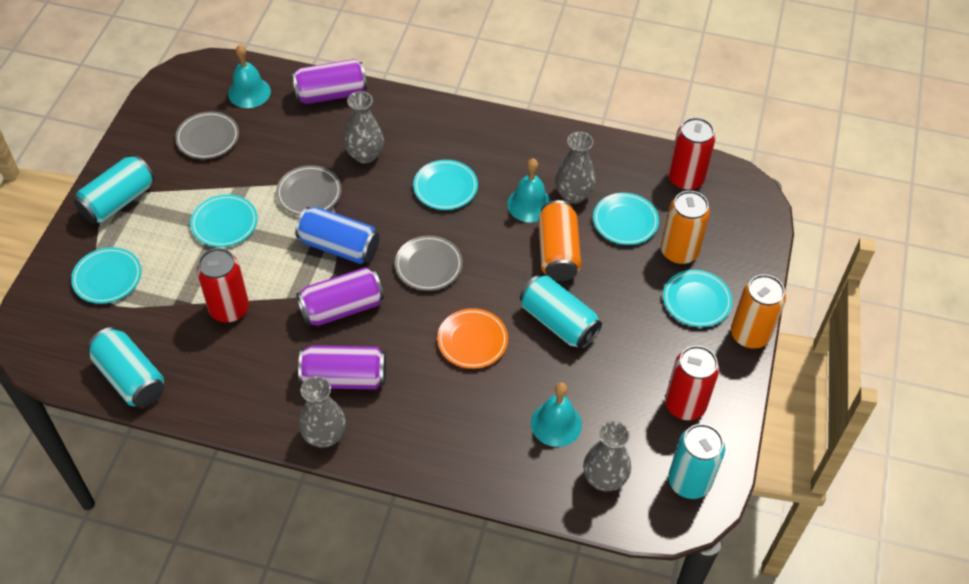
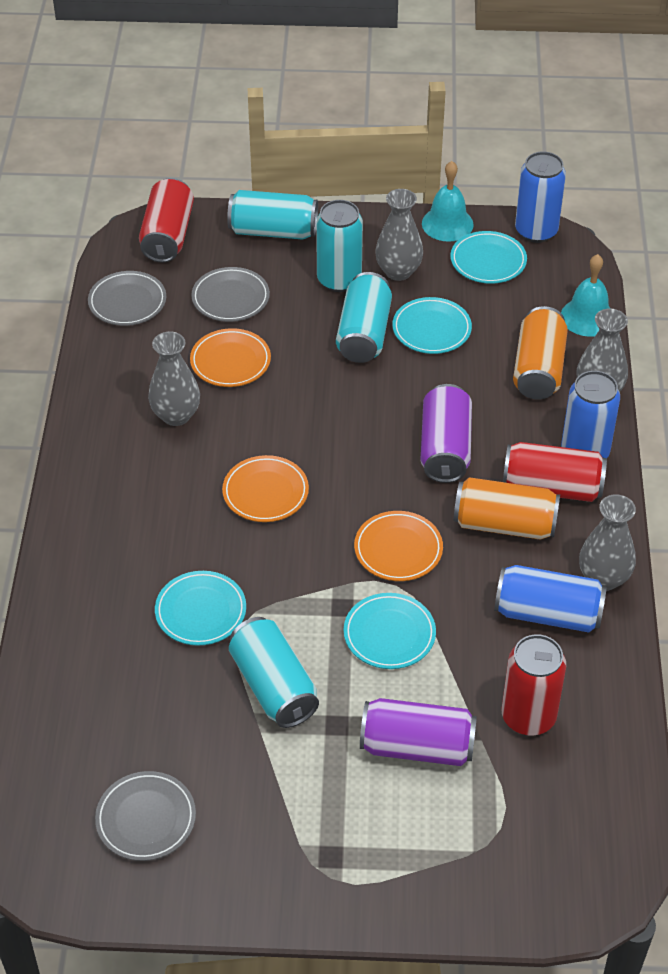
blue can: 1 -> 3
orange can: 3 -> 2
orange plate: 1 -> 3
purple can: 3 -> 2
turquoise bell: 3 -> 2
turquoise plate: 5 -> 4

